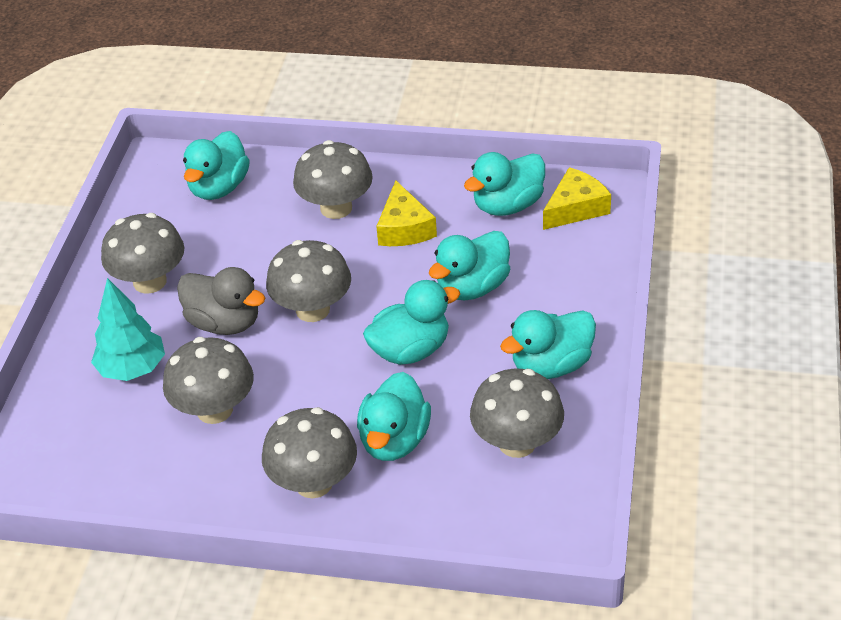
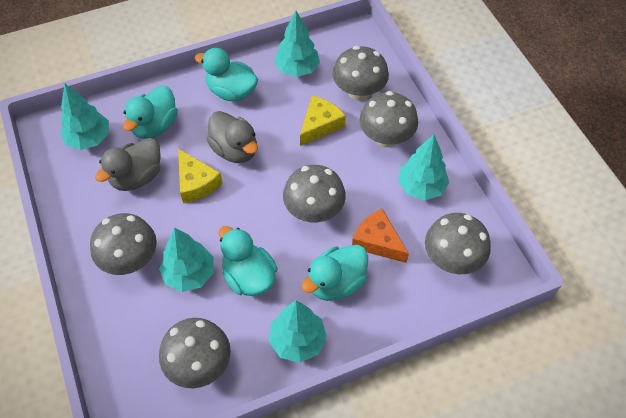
grey duck: 1 -> 2
orange cheese: 0 -> 1
turquoise duck: 6 -> 4
turquoise tree: 1 -> 5

